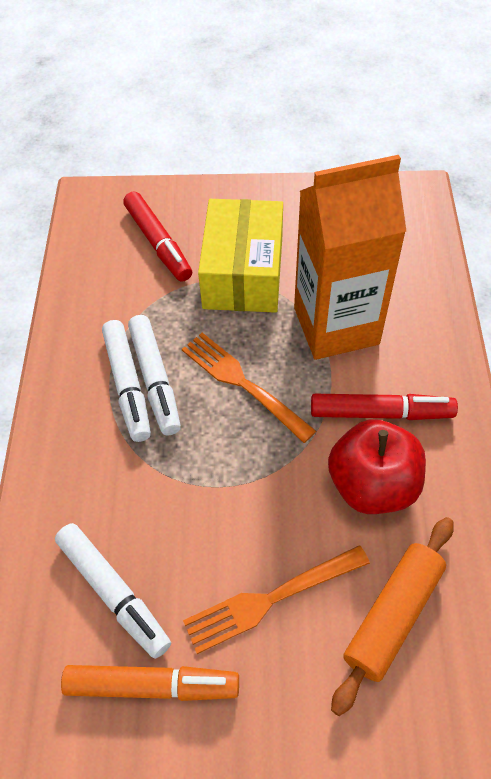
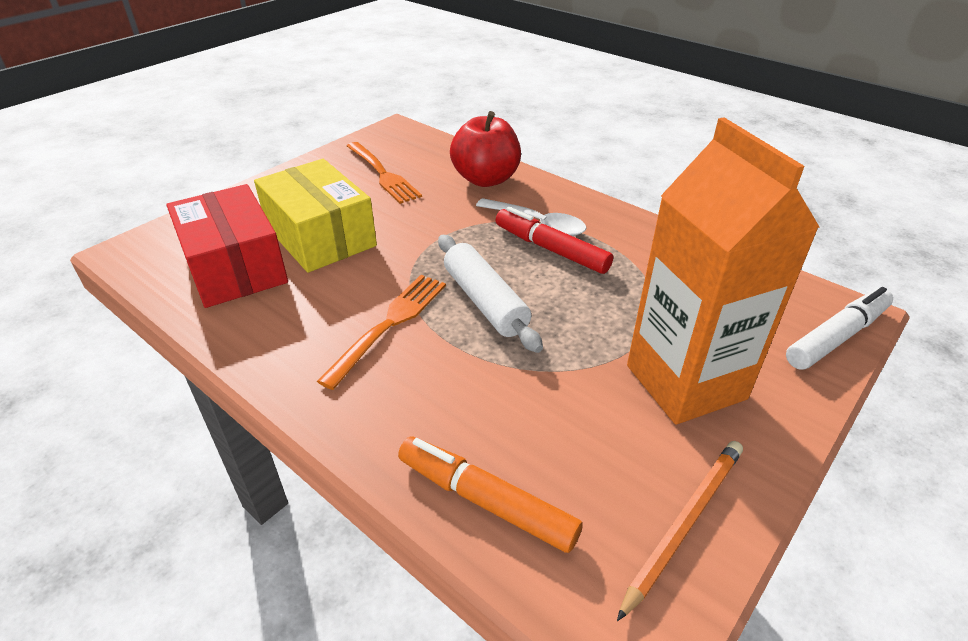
orange pencil: 0 -> 1
orange rolling pin: 1 -> 0
red box: 0 -> 1
red marker: 2 -> 1
white marker: 3 -> 1
white rolling pin: 0 -> 1
white spoon: 0 -> 1

